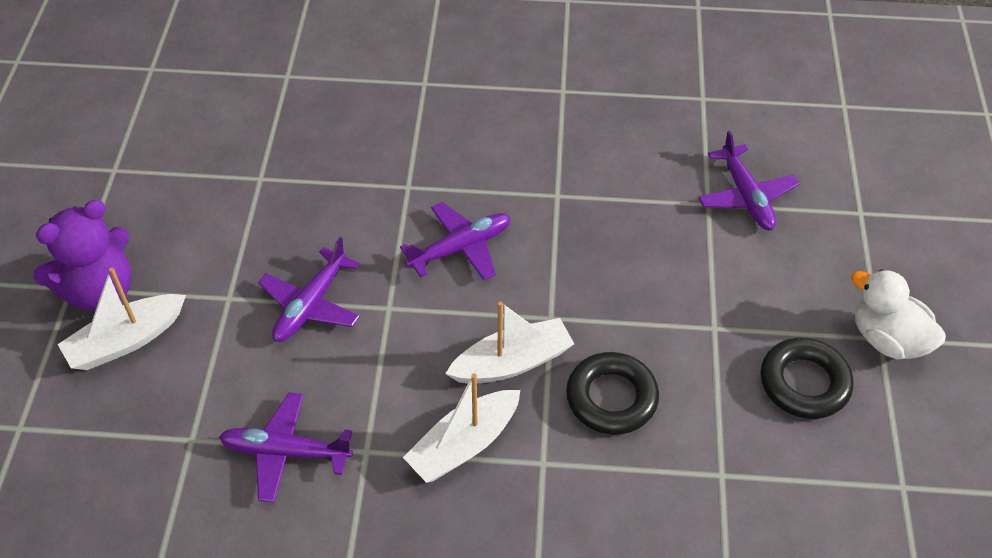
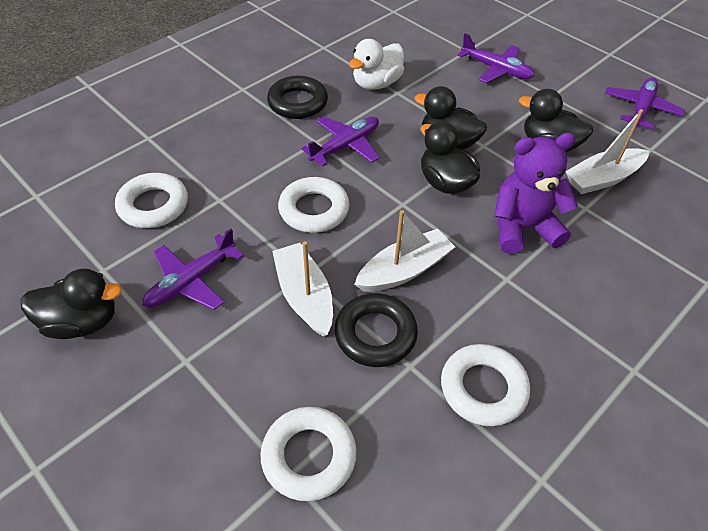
black duck: 0 -> 4
white ring: 0 -> 4

